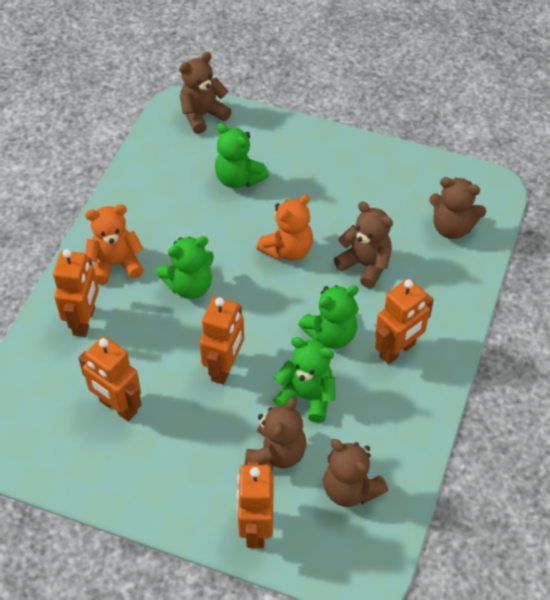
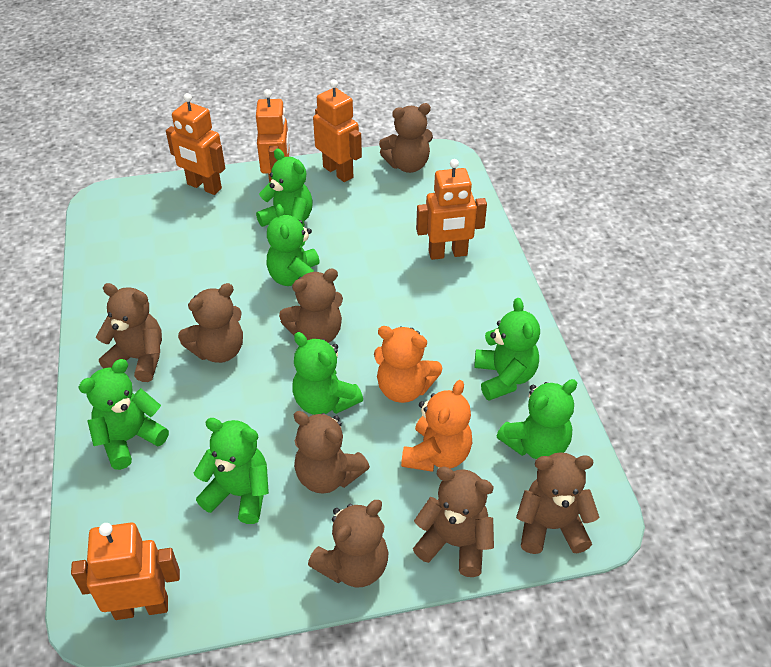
brown teddy bear: 5 -> 8
green teddy bear: 4 -> 7

